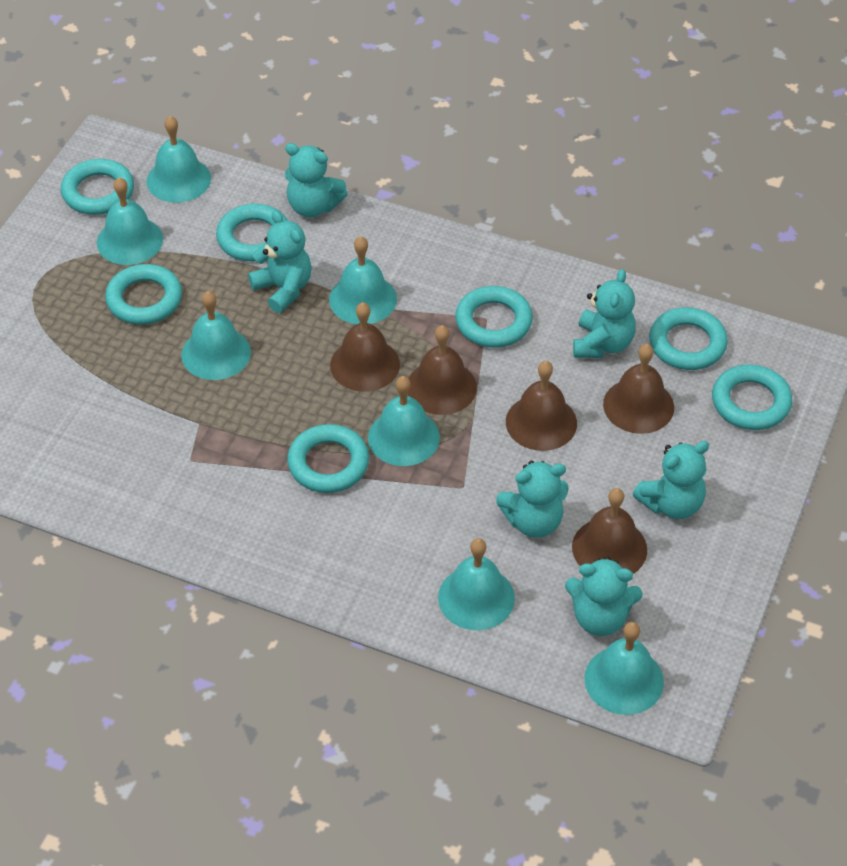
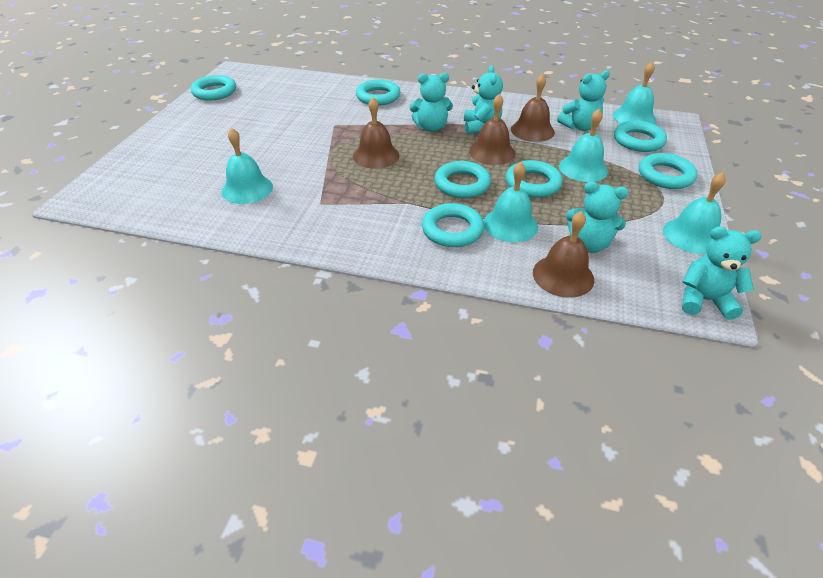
brown bell: 5 -> 4
turquoise bell: 7 -> 5
turquoise teddy bear: 6 -> 5

